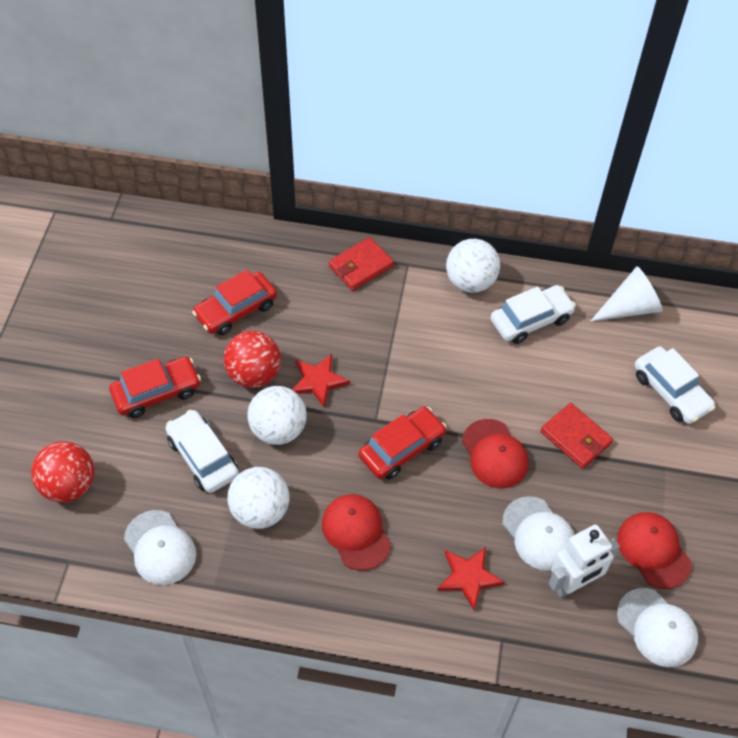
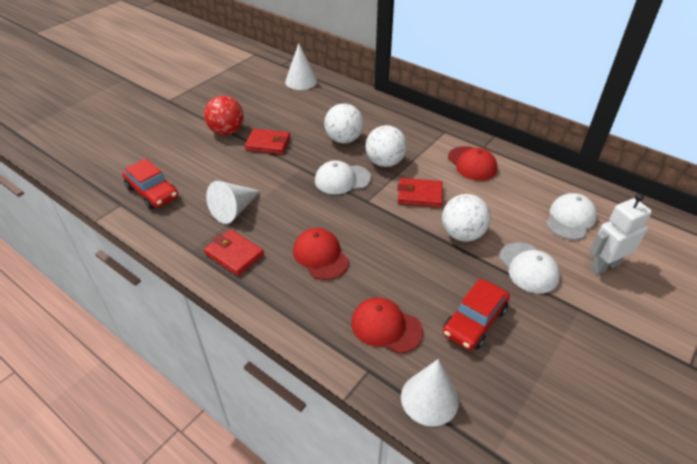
red ball: 2 -> 1
red car: 3 -> 2
red star: 2 -> 0
red wallet: 2 -> 3
white car: 3 -> 0
white cone: 1 -> 3

